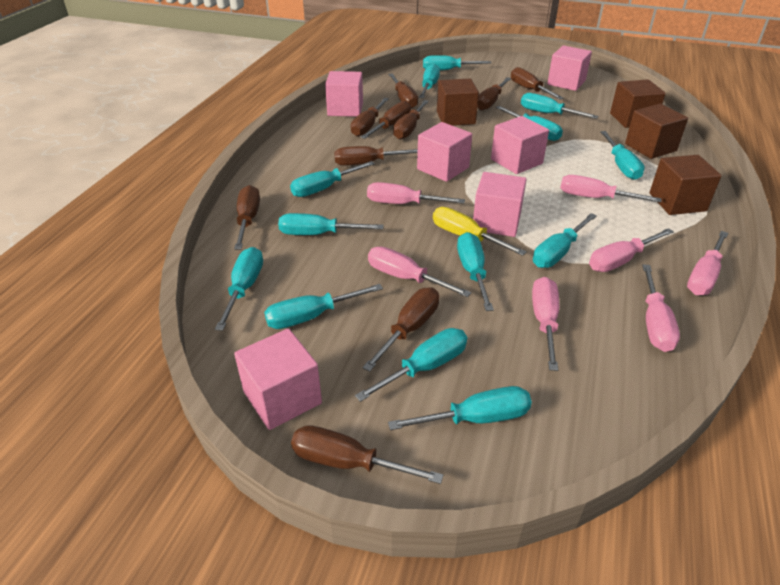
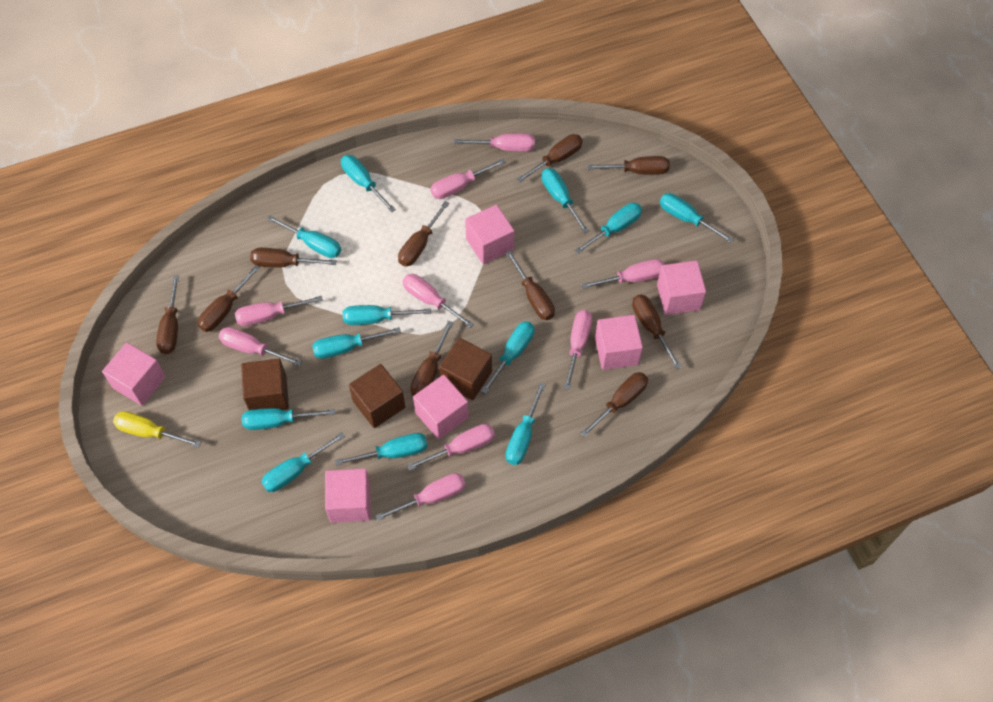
brown cube: 4 -> 3
pink screwdriver: 7 -> 9
turquoise screwdriver: 13 -> 12

